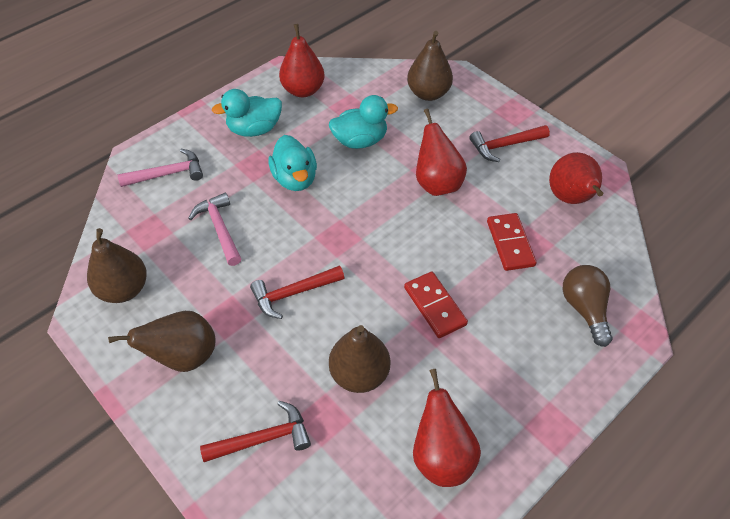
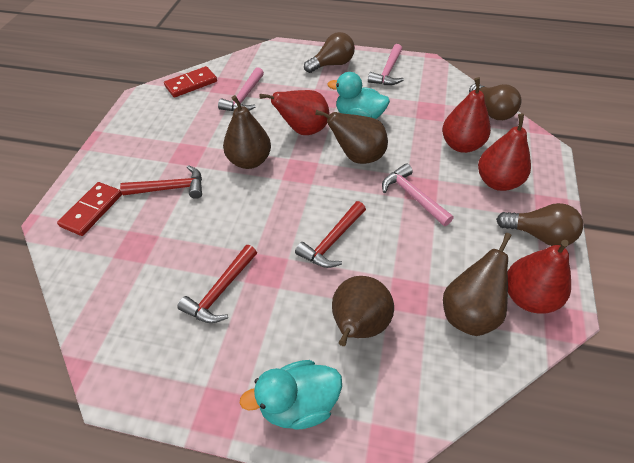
brown light bulb: 1 -> 3
pink hammer: 2 -> 3
turquoise duck: 3 -> 2

